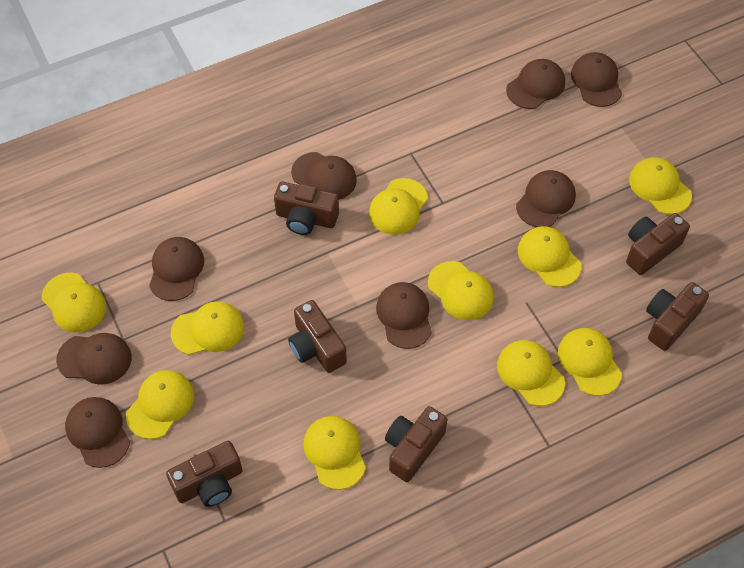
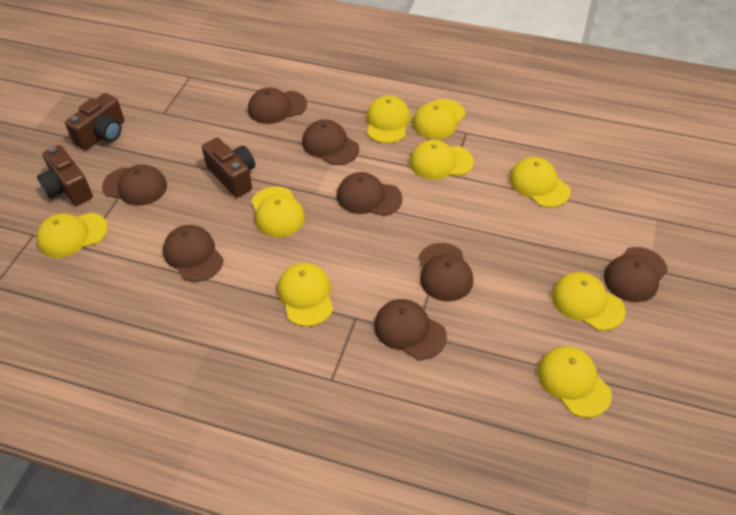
brown camera: 6 -> 3
yellow cap: 10 -> 9

